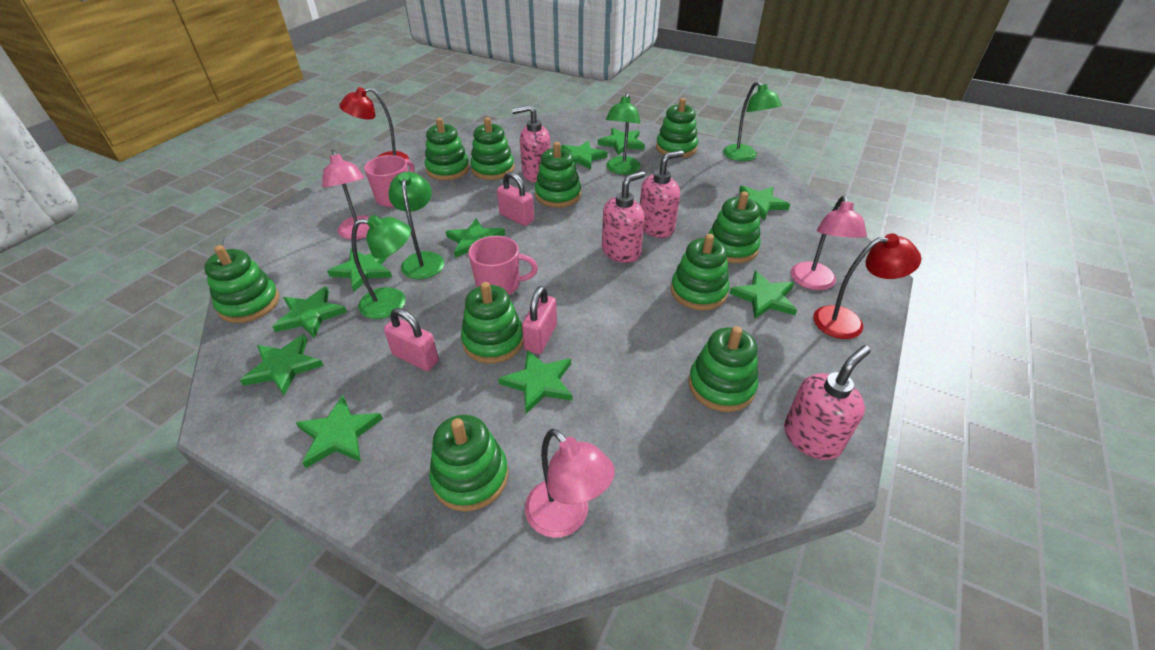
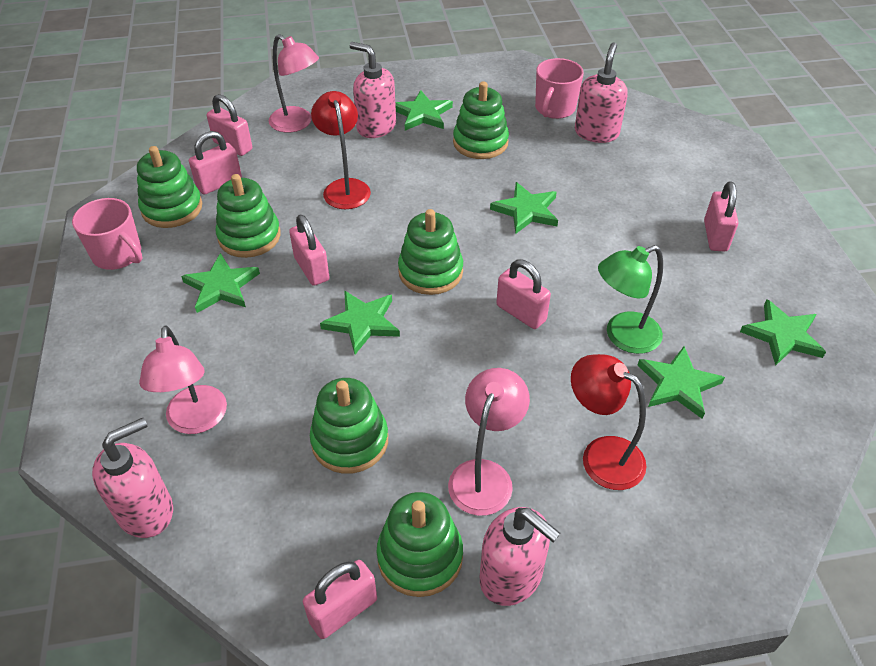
green lamp: 4 -> 1
green stacking toy: 10 -> 6
green star: 10 -> 6
pink padlock: 3 -> 6

